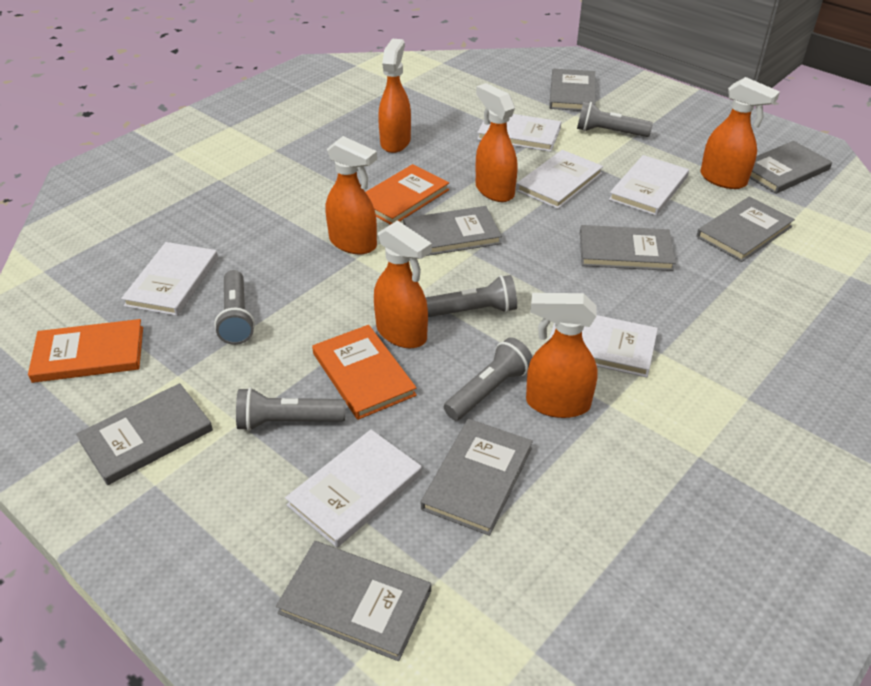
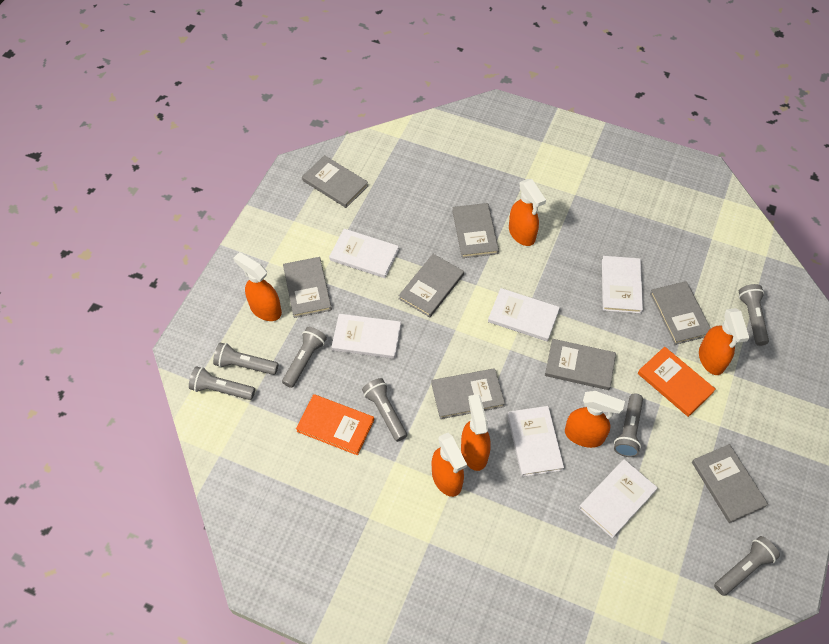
grey flashlight: 5 -> 7
orange book: 3 -> 2

